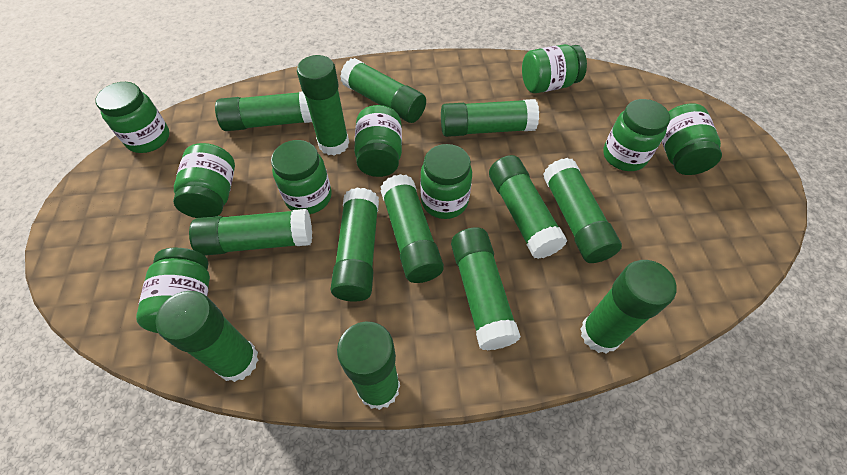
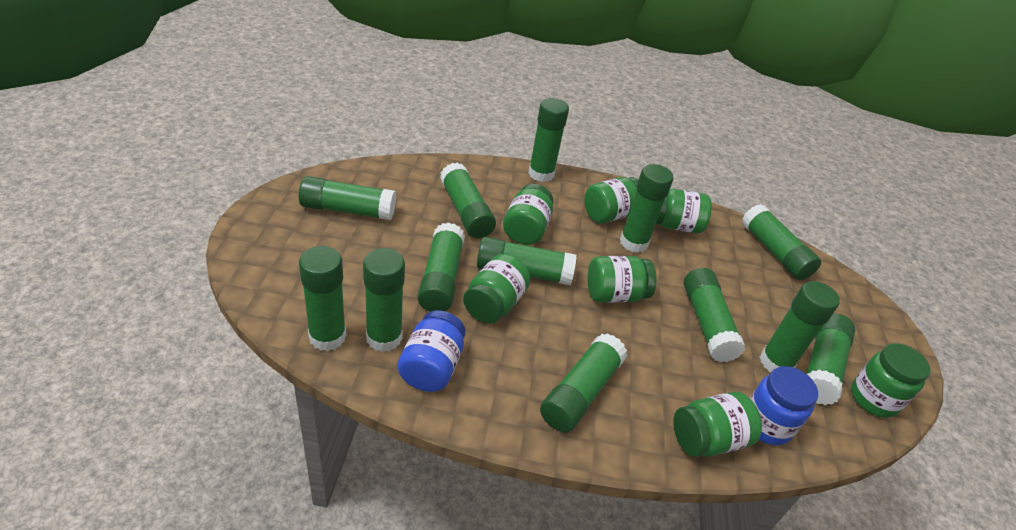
blue jar: 0 -> 2
green jar: 9 -> 7

